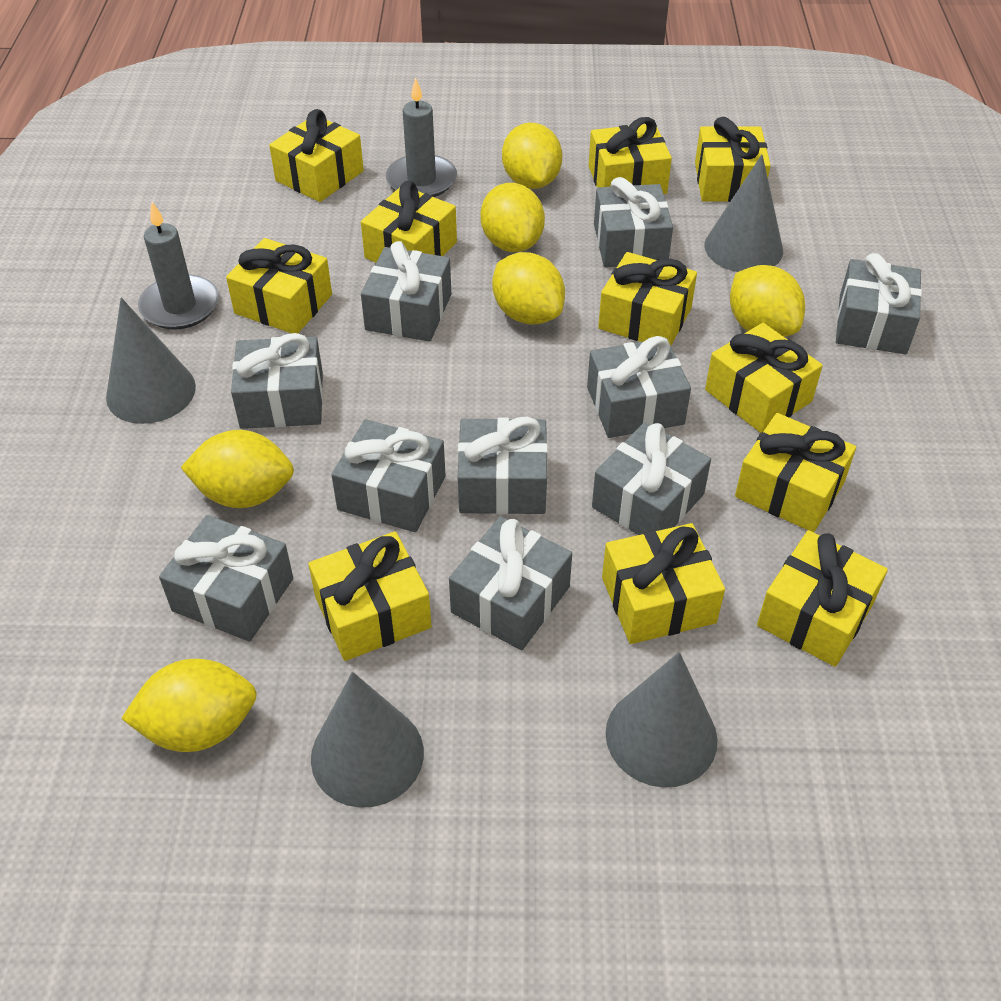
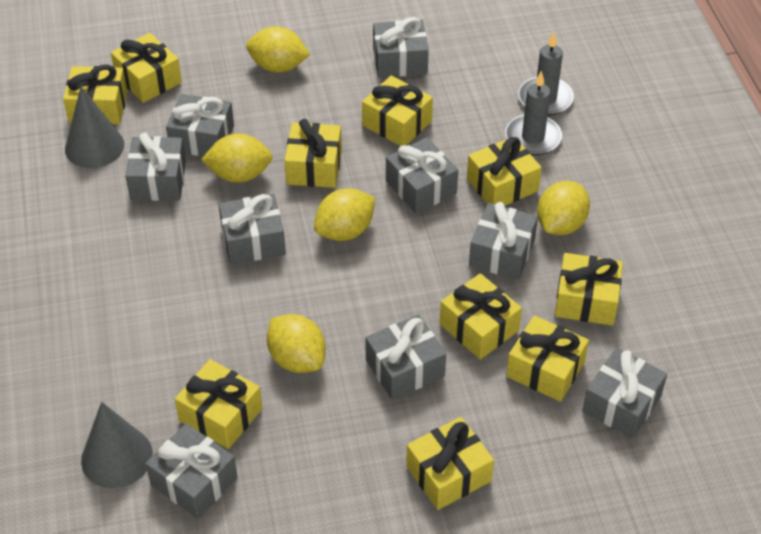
grey cone: 4 -> 2
grey gift: 10 -> 9
yellow gift: 11 -> 10
yellow lemon: 6 -> 5

